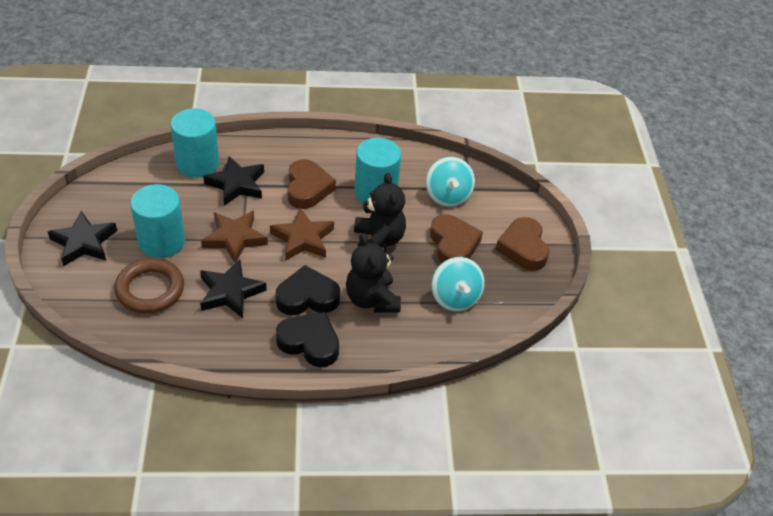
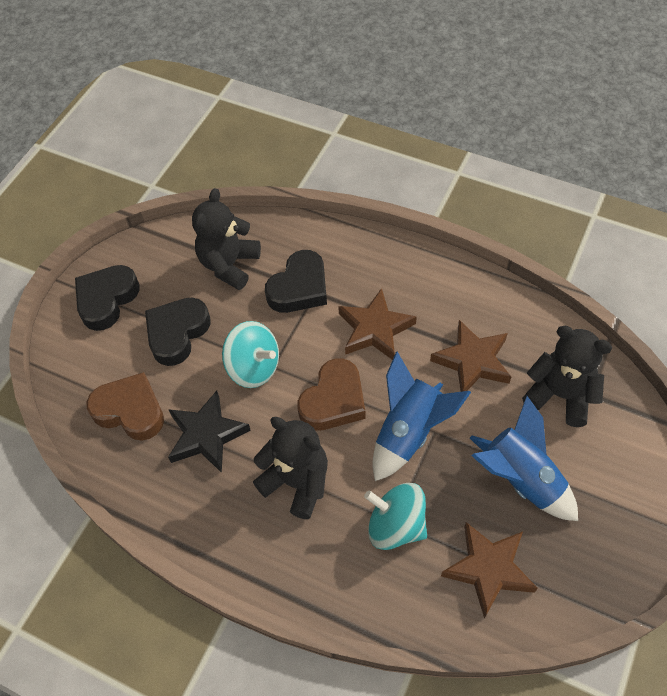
black heart: 2 -> 3
black star: 3 -> 1
black teddy bear: 2 -> 3
blue rocket: 0 -> 2
brown heart: 3 -> 2
brown ring: 1 -> 0
brown star: 2 -> 3
turquoise cylinder: 3 -> 0

